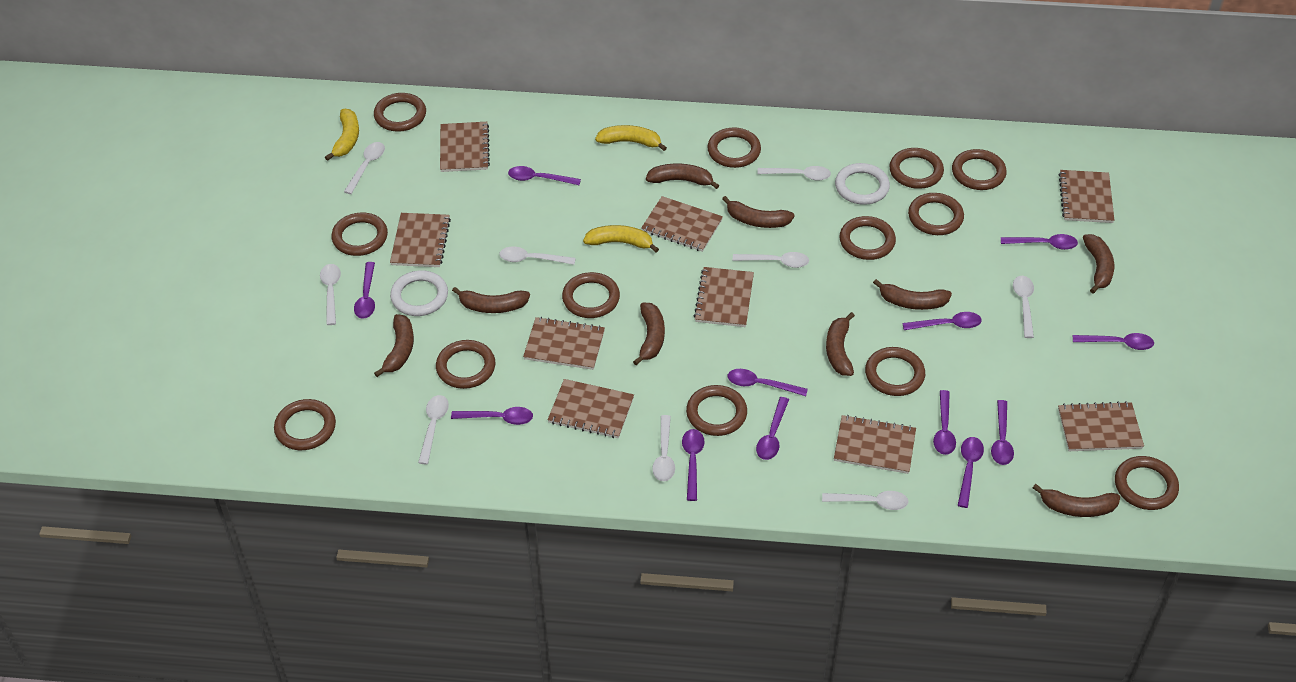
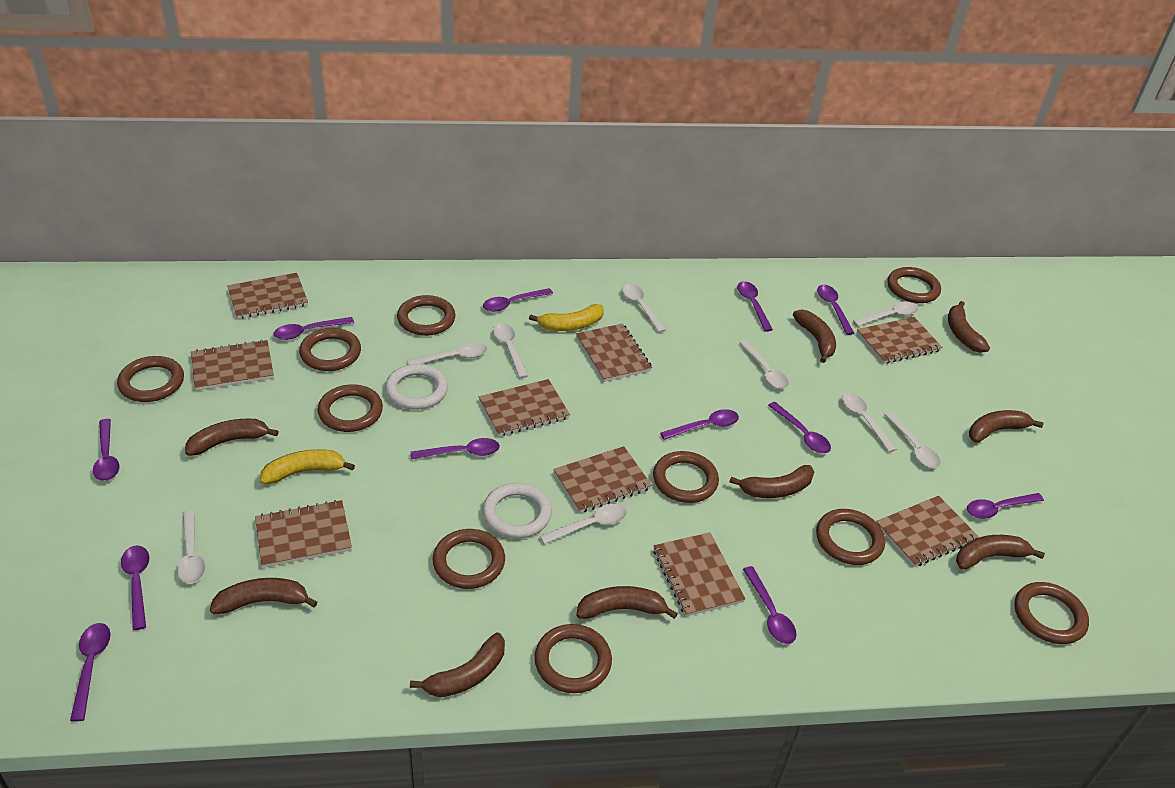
brown ring: 13 -> 10
yellow banana: 3 -> 2

